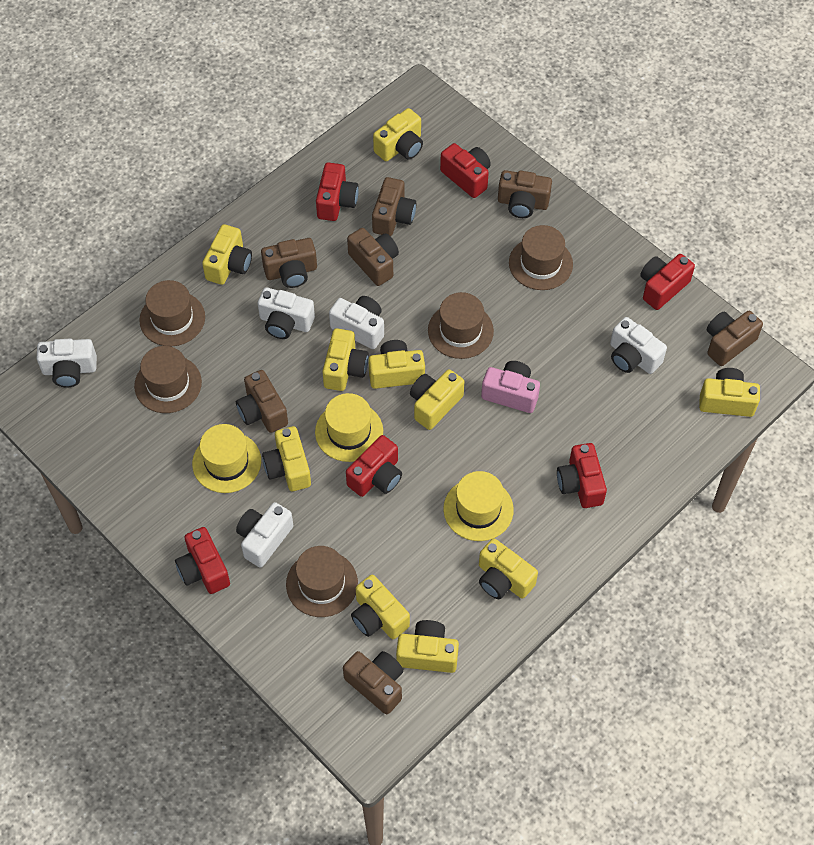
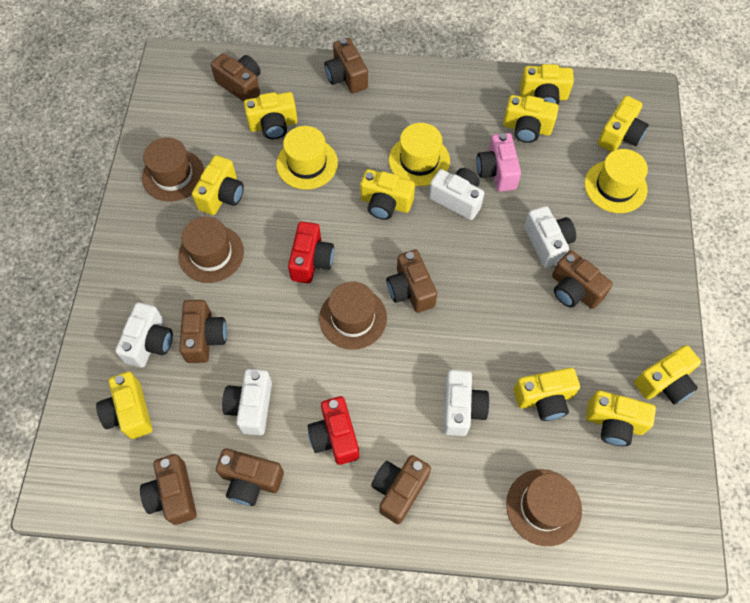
brown camera: 7 -> 8
brown hat: 5 -> 4
red camera: 6 -> 2

